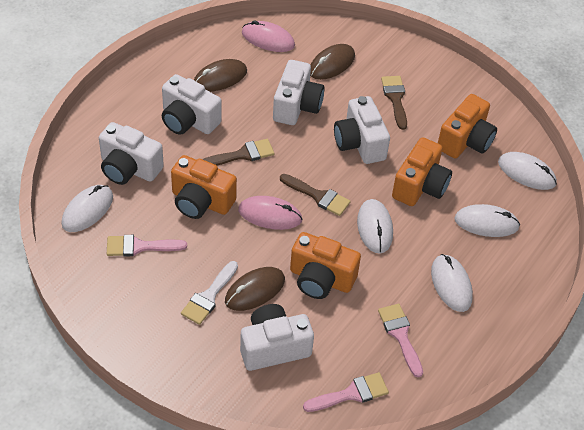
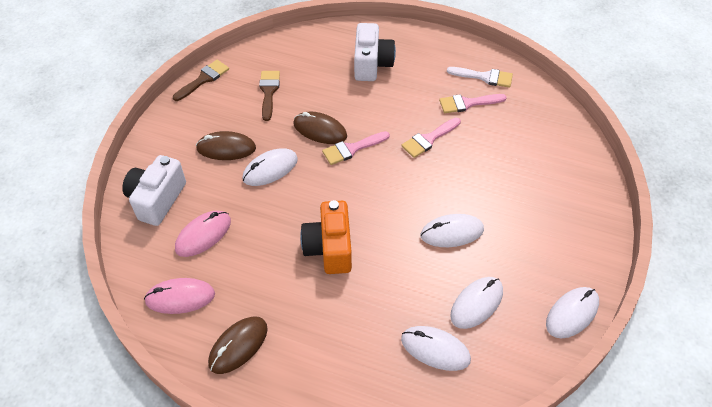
brown brush: 3 -> 2
orange camera: 4 -> 1
white camera: 5 -> 2

